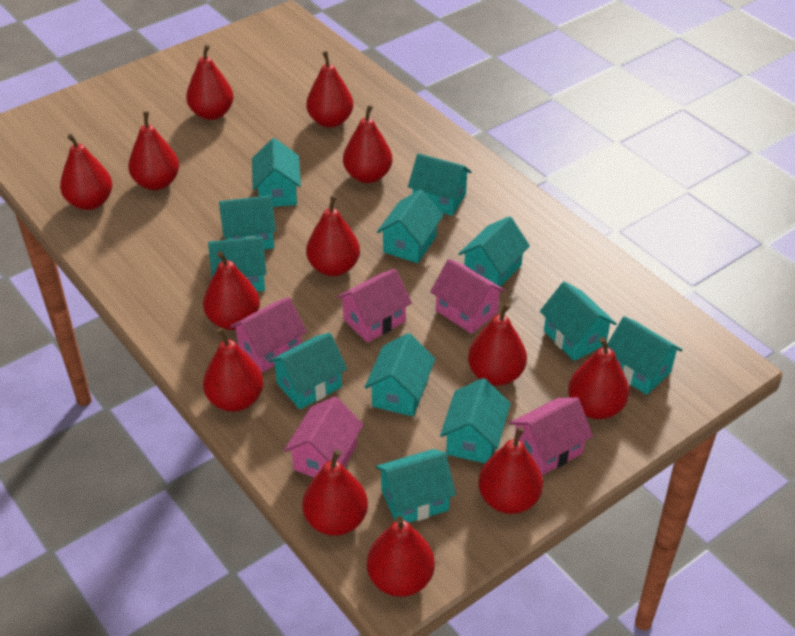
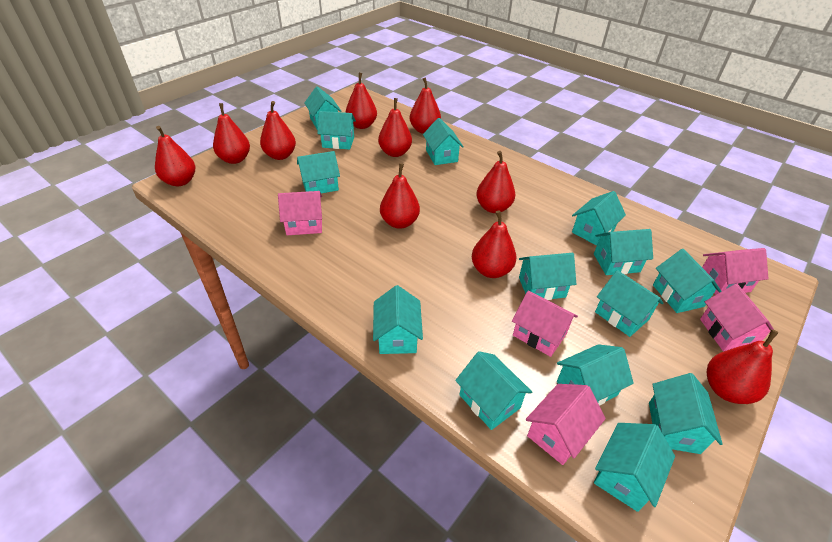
red pear: 13 -> 10
turquoise house: 12 -> 14

